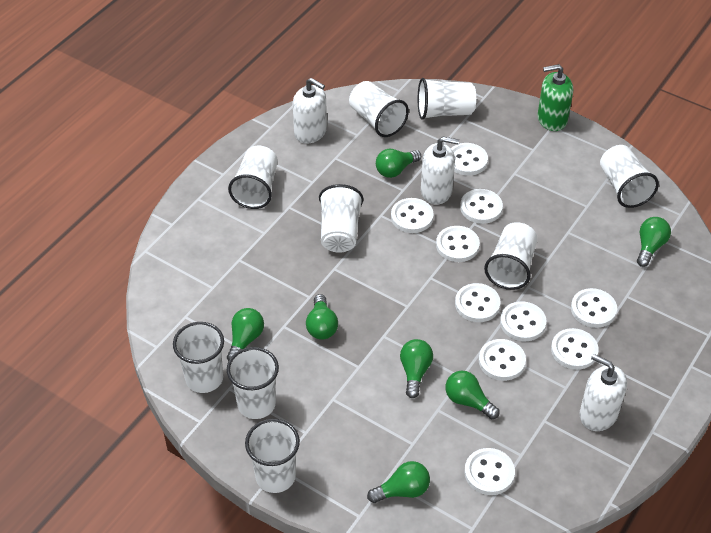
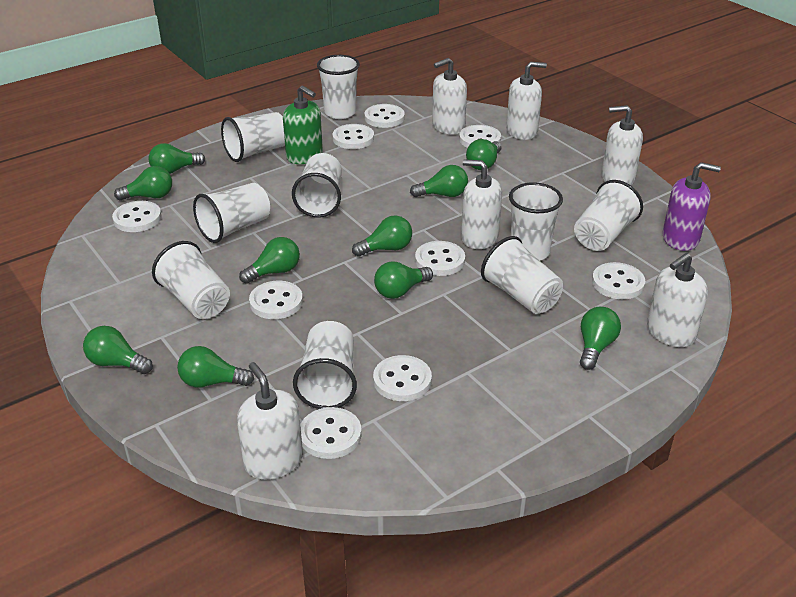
green light bulb: 7 -> 10
purple soap dispenser: 0 -> 1
white button: 10 -> 9
white soap dispenser: 3 -> 6

